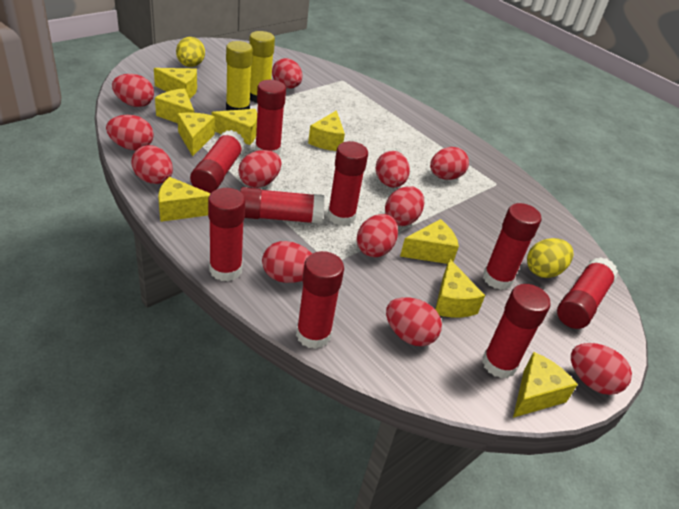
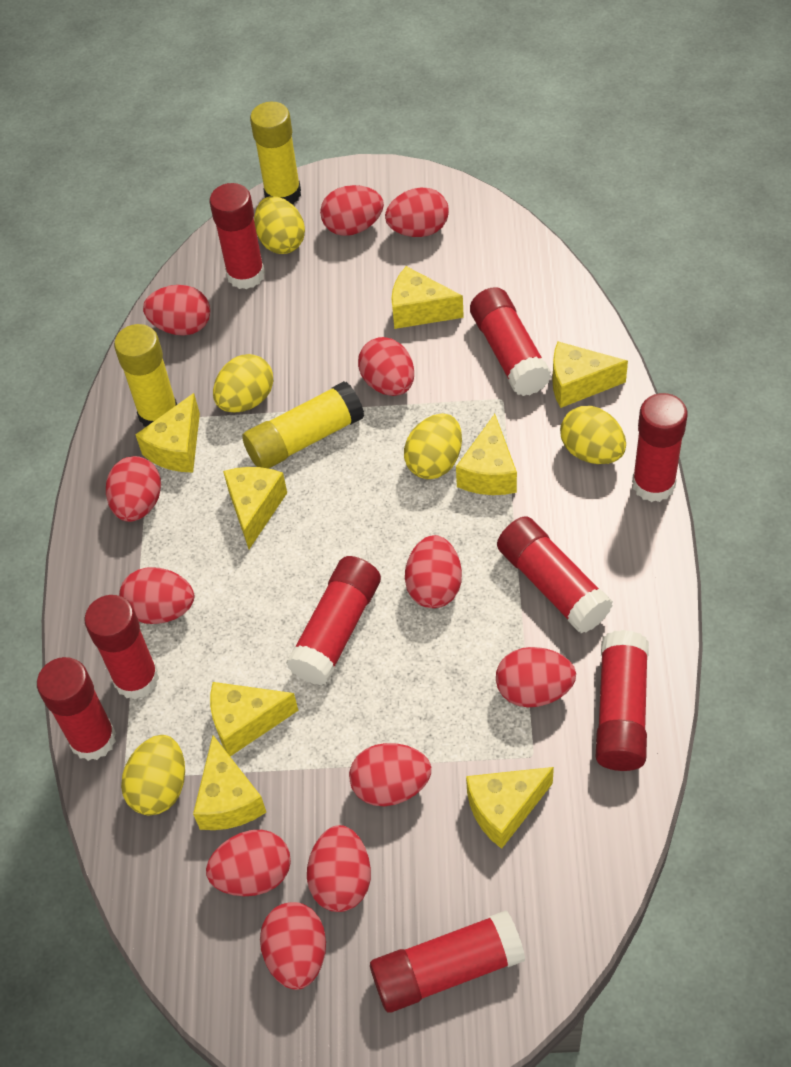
yellow cheese: 9 -> 8
yellow egg: 2 -> 5
yellow glue stick: 2 -> 3

